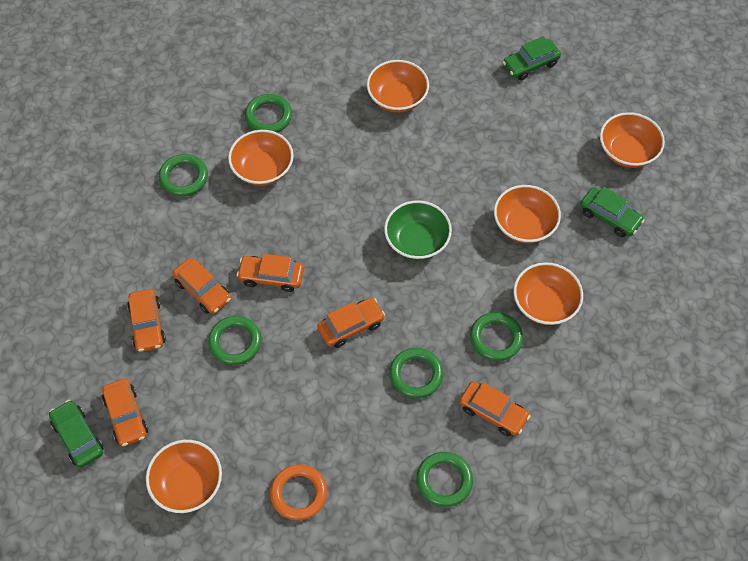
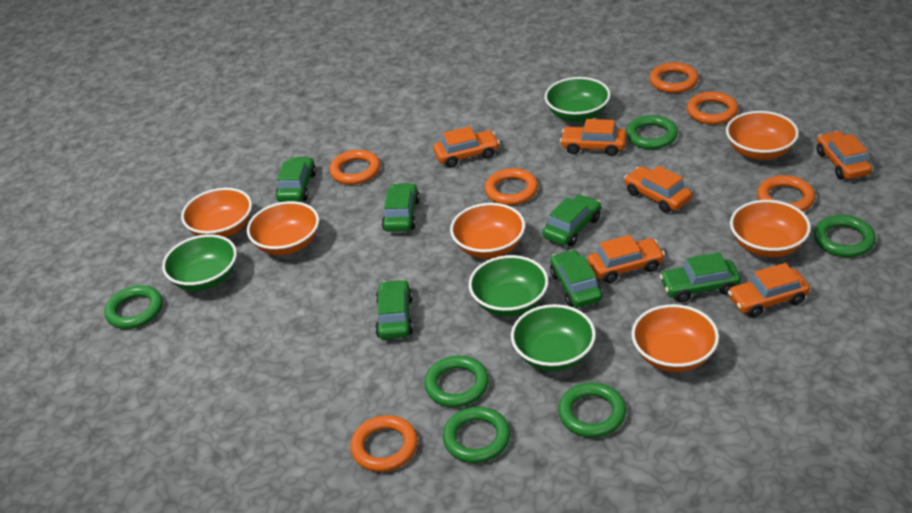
green bowl: 1 -> 4
green car: 3 -> 6
orange ring: 1 -> 6

